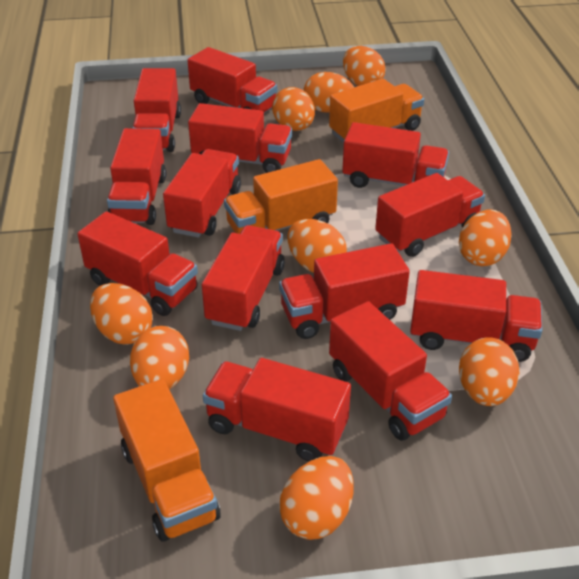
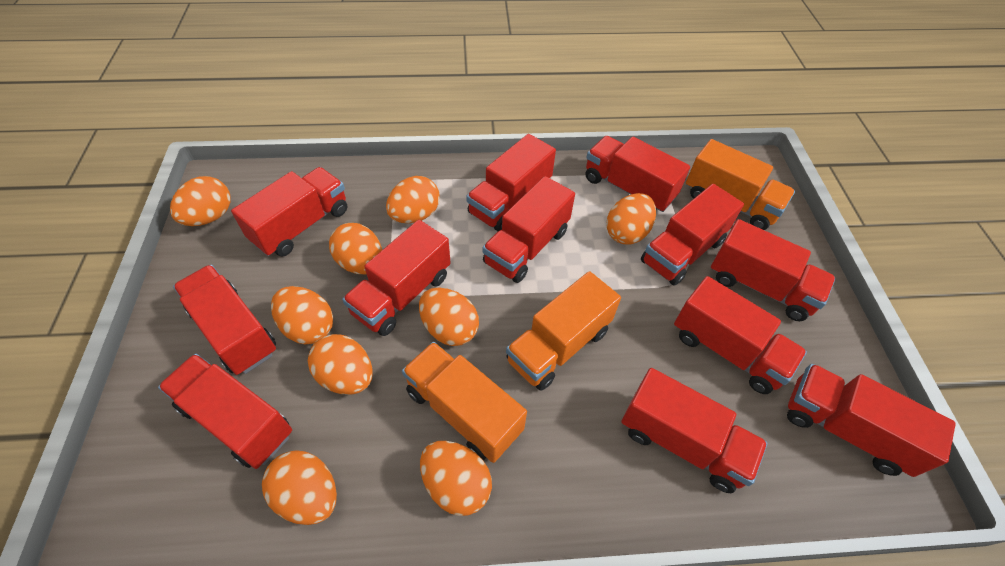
red truck: 13 -> 12

